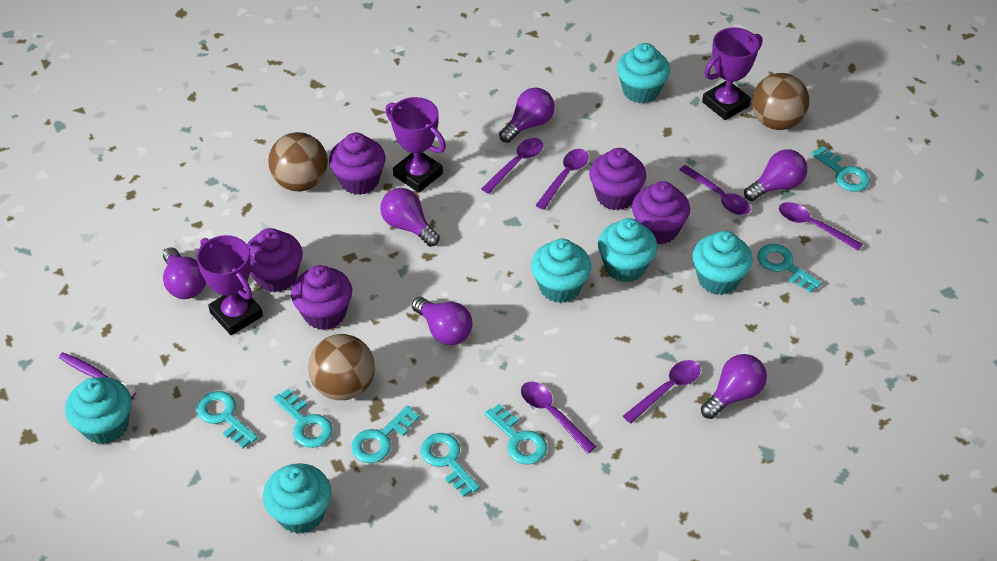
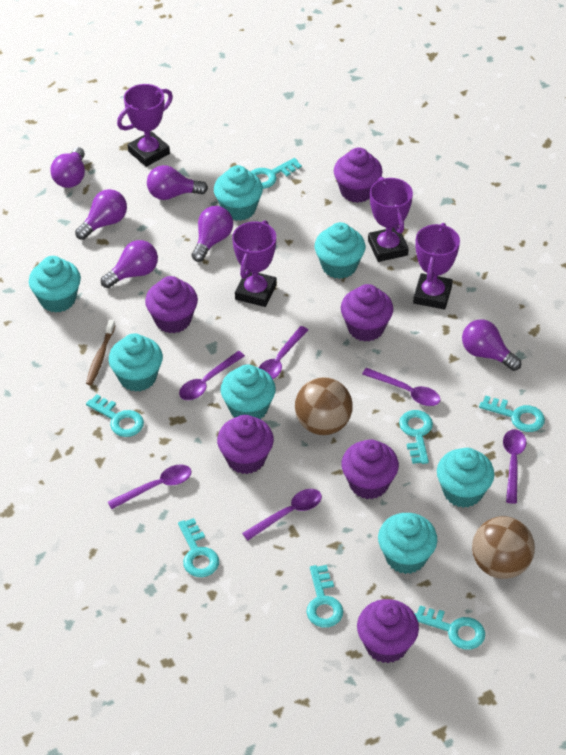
brown ball: 3 -> 2
brown toothbrush: 0 -> 1
purple cupcake: 5 -> 6
purple toothbrush: 1 -> 0
purple trophy: 3 -> 4
turquoise cupcake: 6 -> 7

